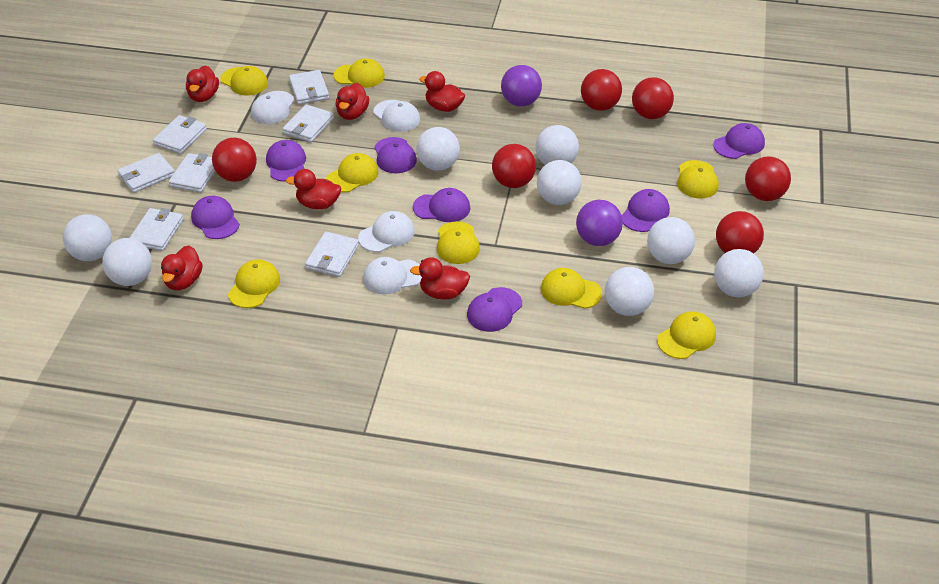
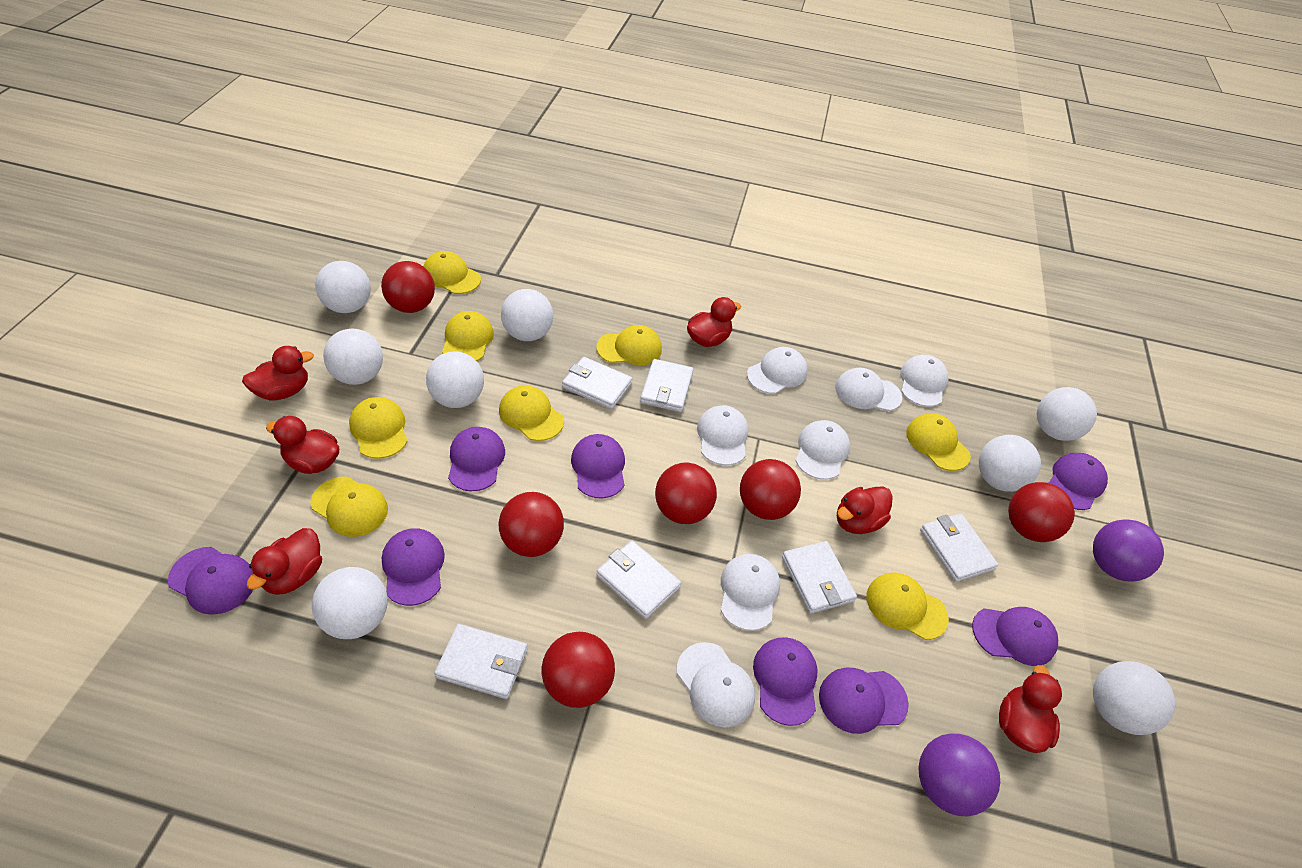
purple cap: 7 -> 8
white cap: 4 -> 7
white wallet: 7 -> 6

